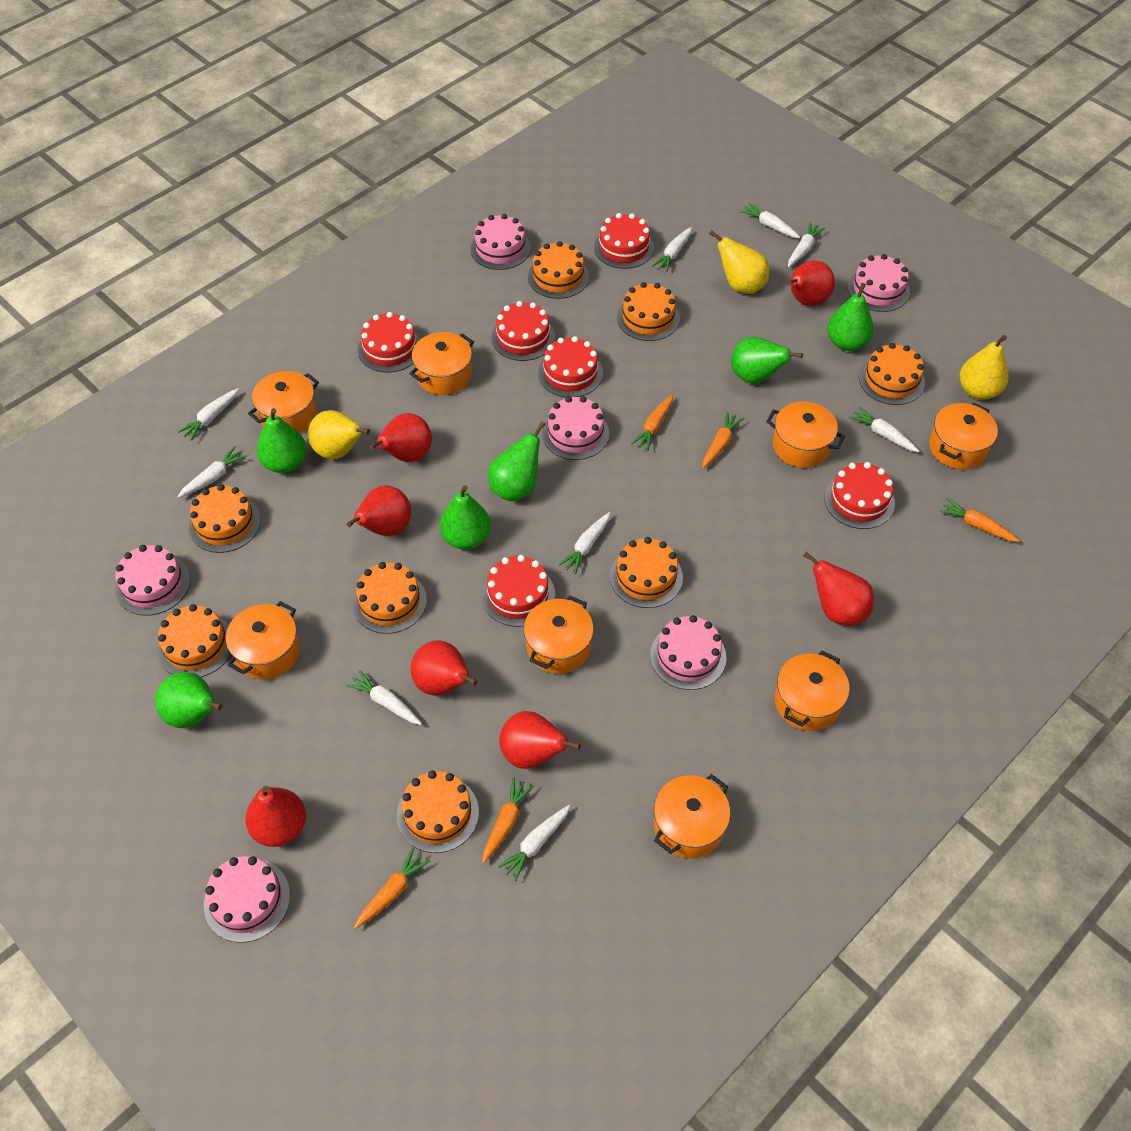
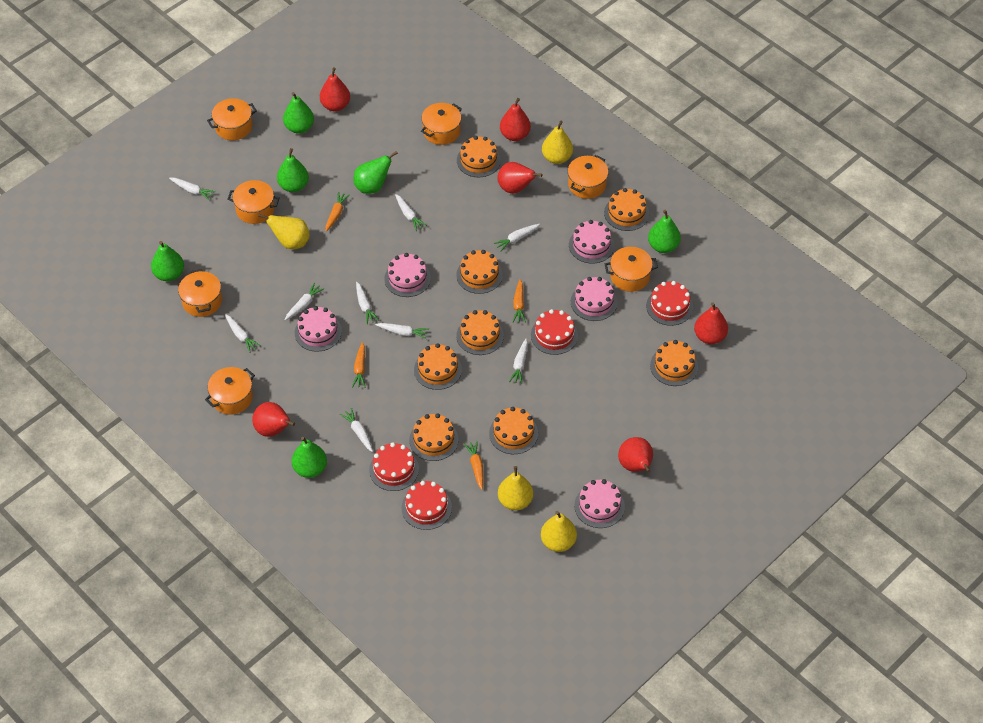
orange carrot: 5 -> 4
orange pot: 8 -> 7
pink cake: 6 -> 5
red cake: 6 -> 4
red pear: 7 -> 6
yellow pear: 3 -> 4

